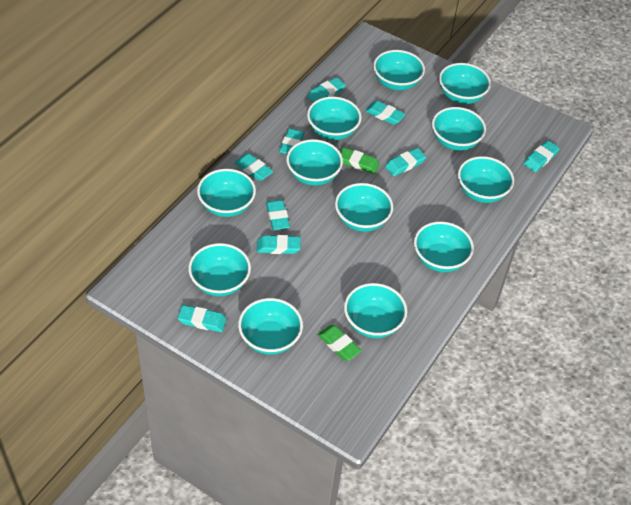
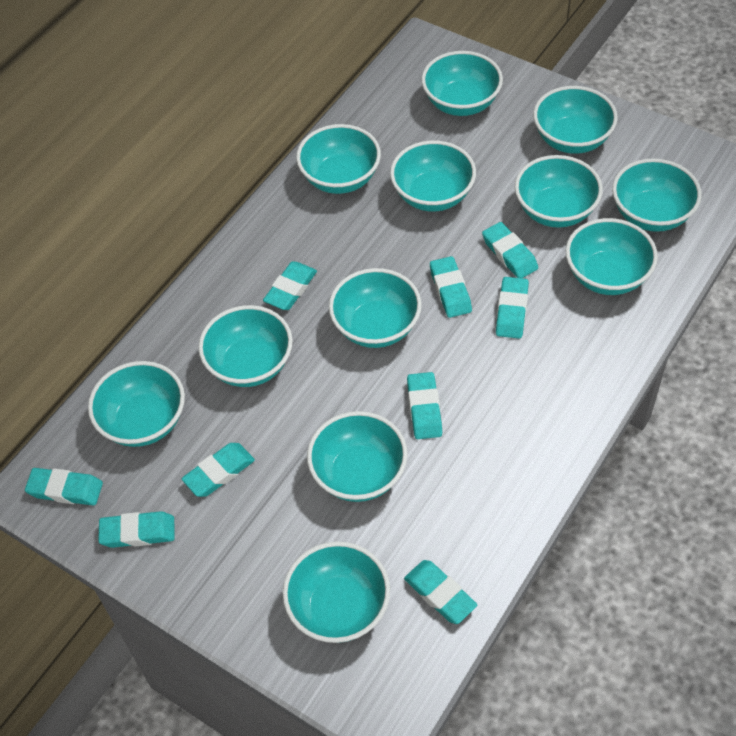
green eraser: 2 -> 0

